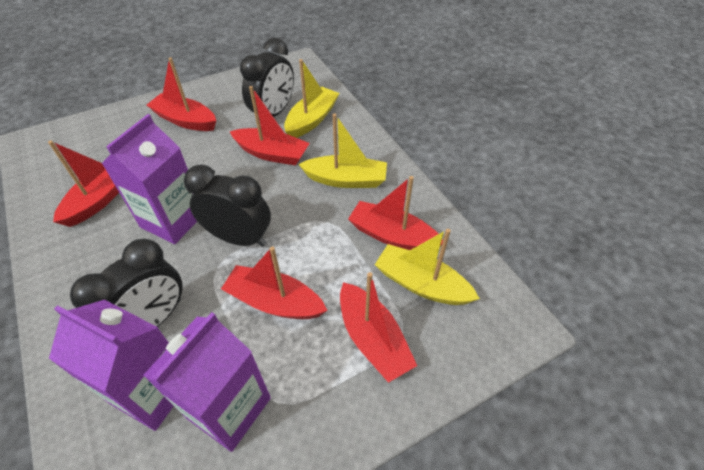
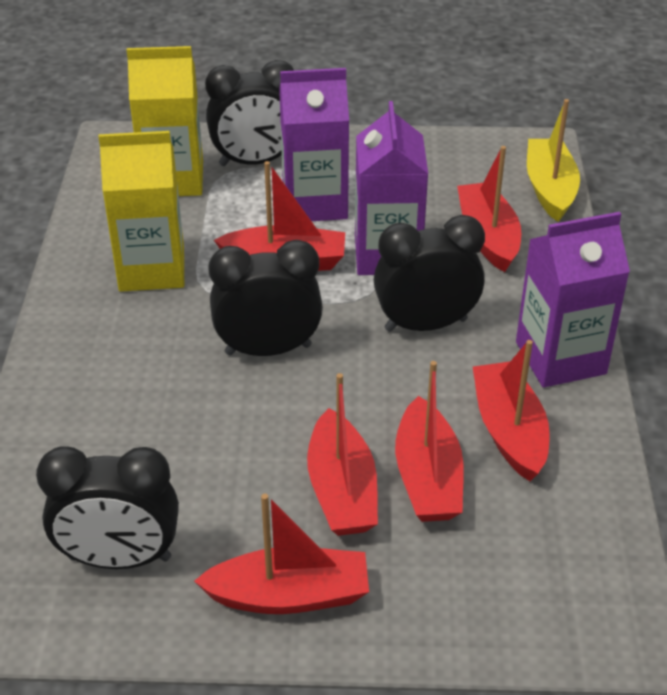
black clock: 3 -> 4
yellow boat: 3 -> 1
yellow carton: 0 -> 2

